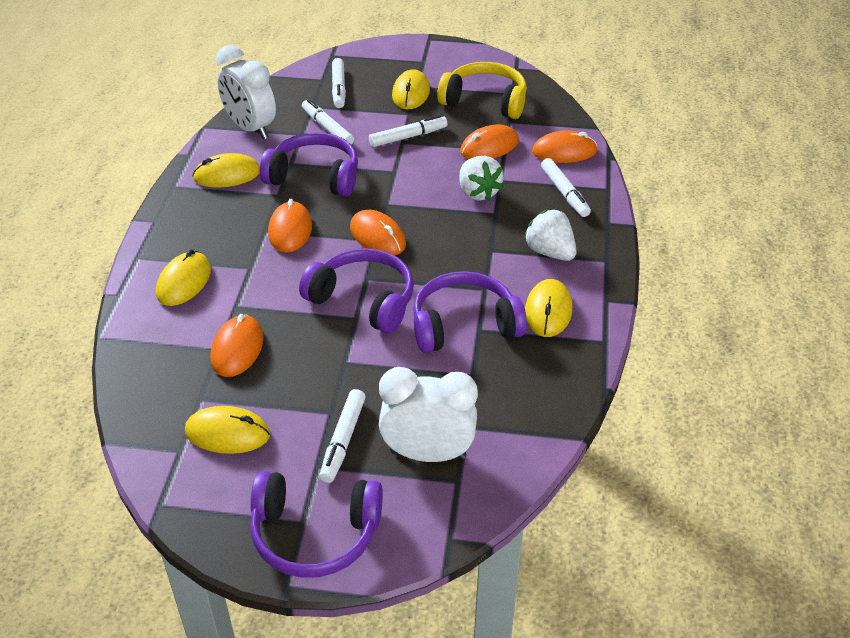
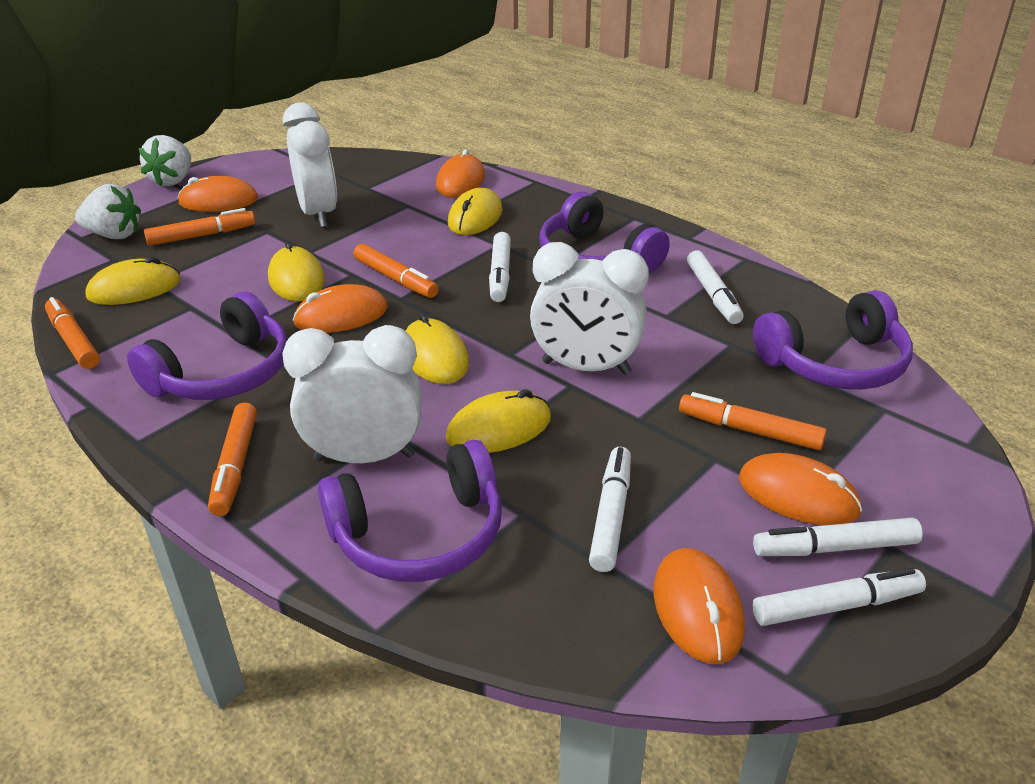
orange marker: 0 -> 5
white clock: 2 -> 3
yellow headphones: 1 -> 0

